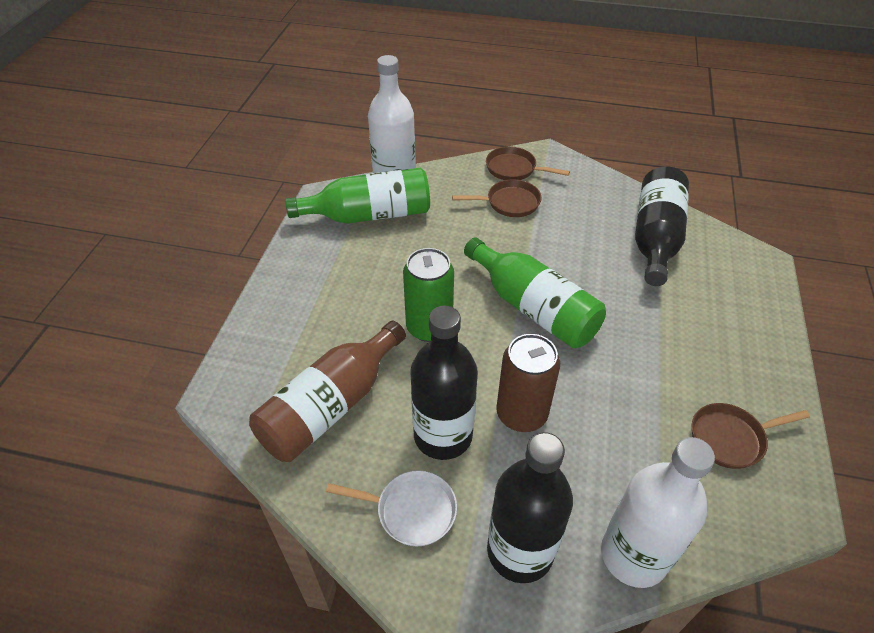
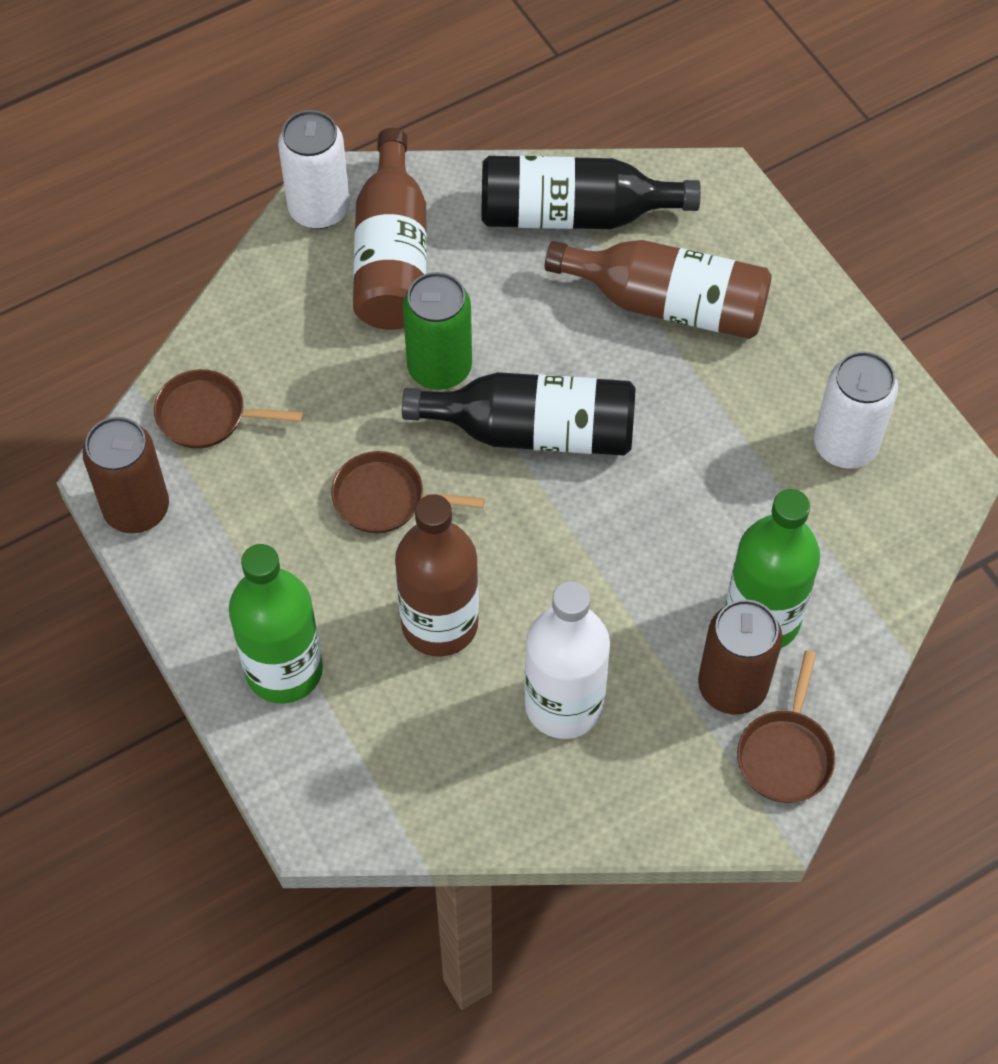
black bottle: 3 -> 2
brown bottle: 1 -> 3
brown can: 1 -> 2
white bottle: 2 -> 1
white can: 0 -> 2
white pan: 1 -> 0

